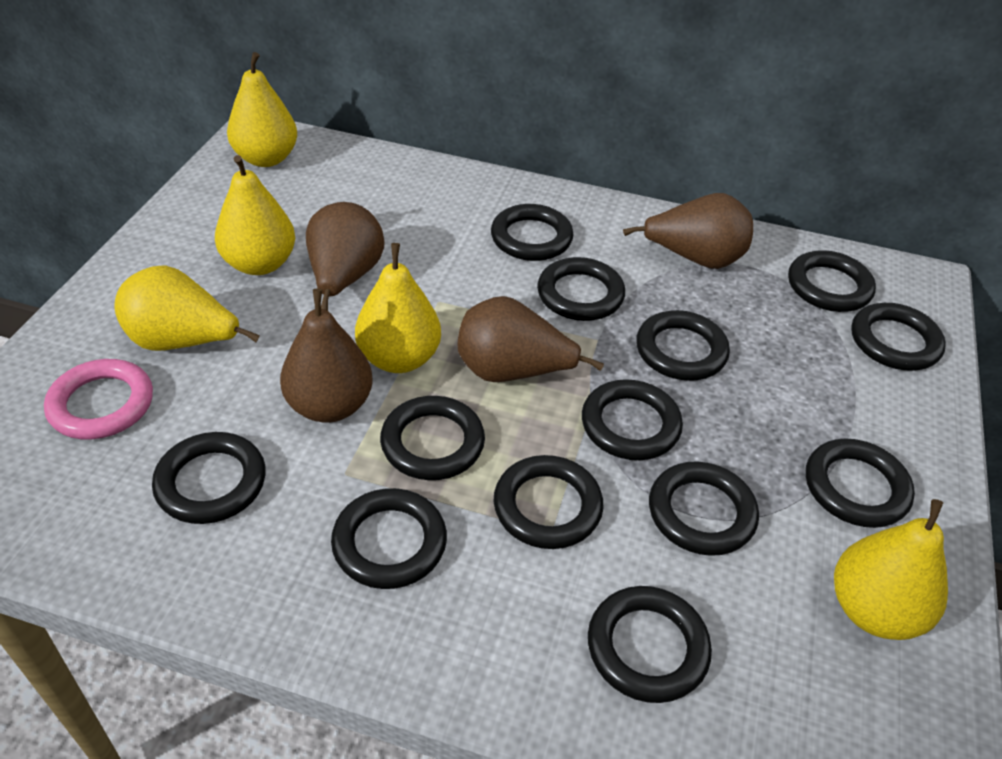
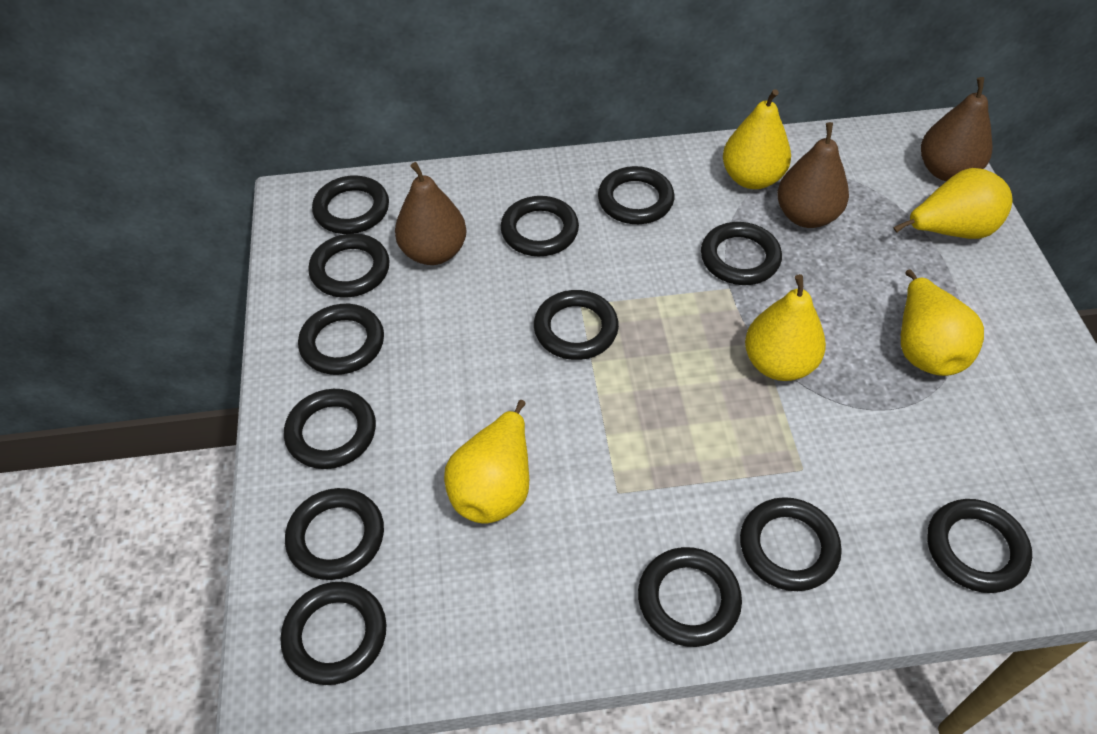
brown pear: 4 -> 3
pink ring: 1 -> 0

